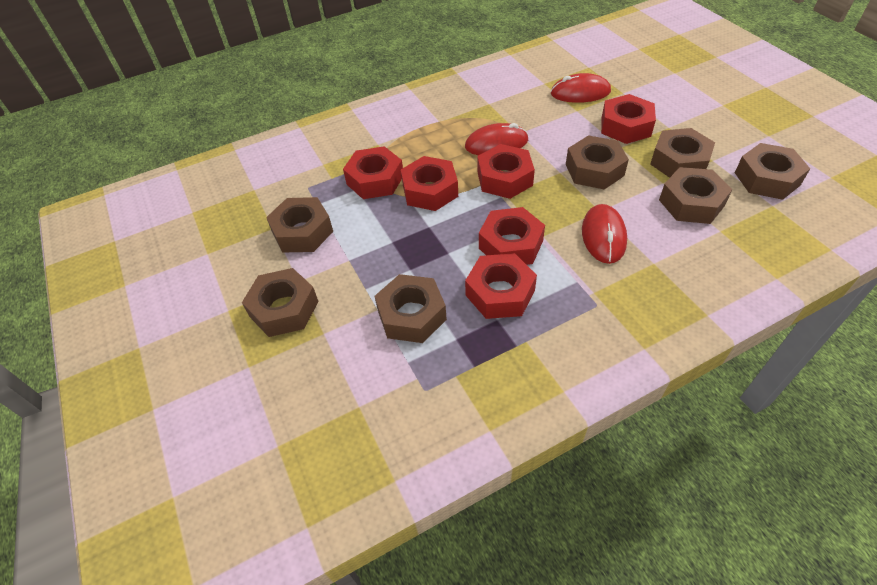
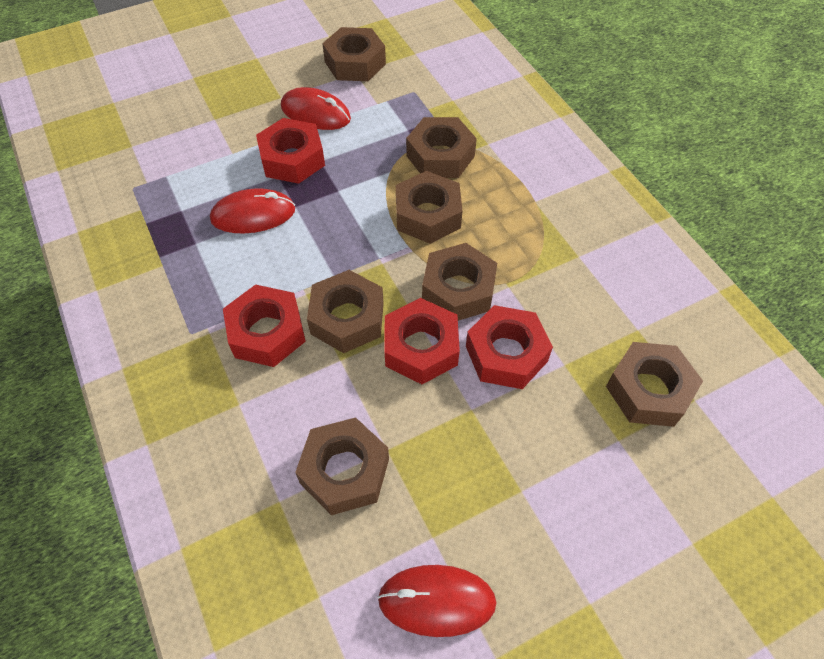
red nut: 6 -> 4

